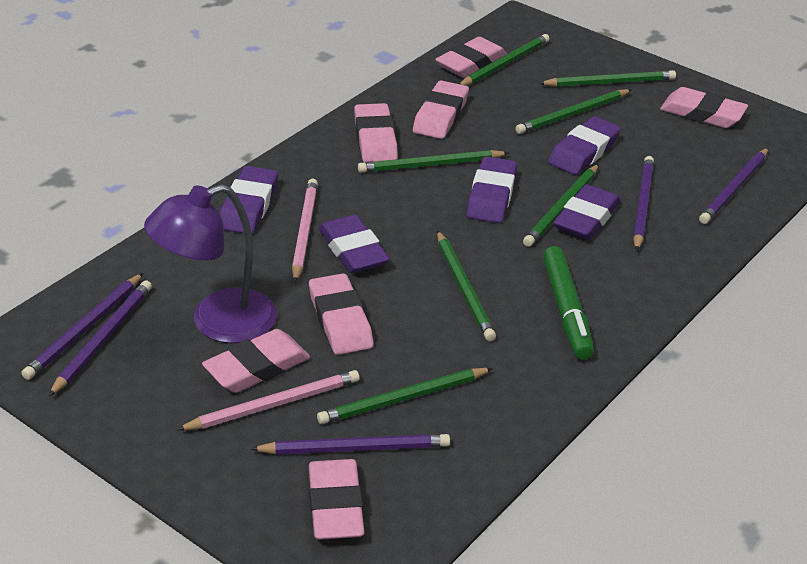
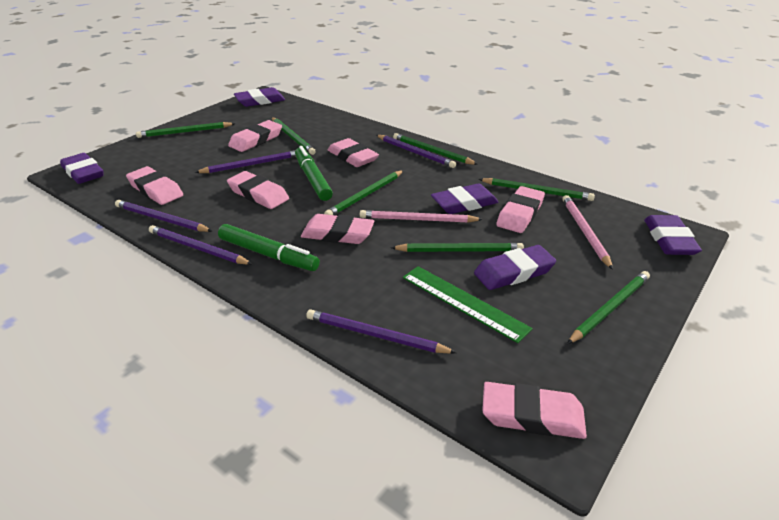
green marker: 1 -> 2
green ruler: 0 -> 1
purple lamp: 1 -> 0

